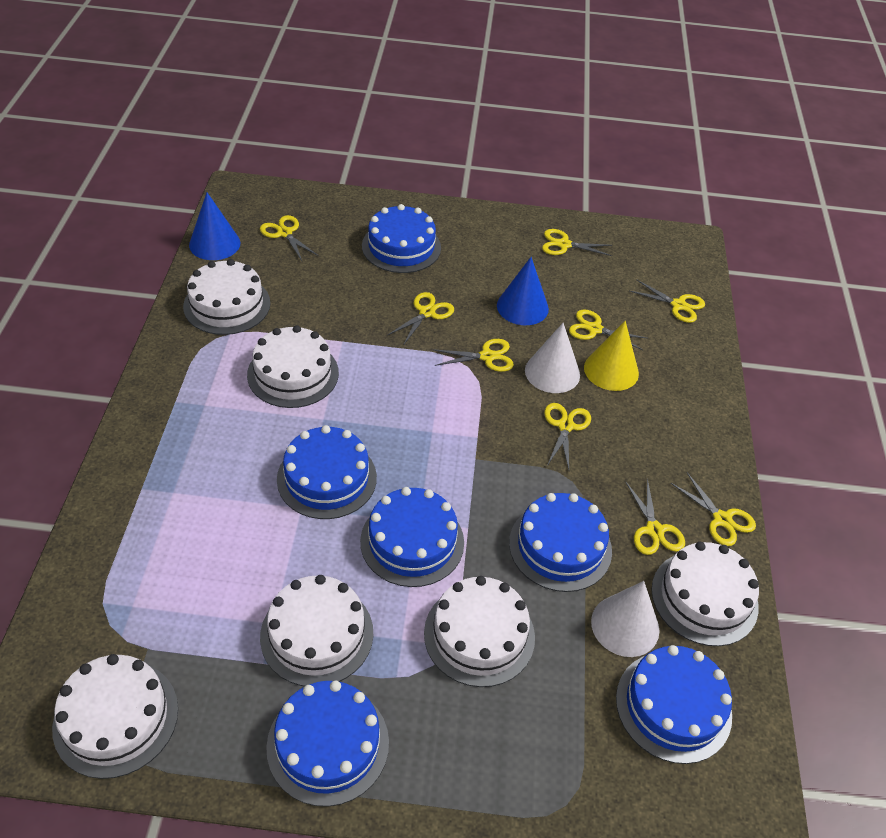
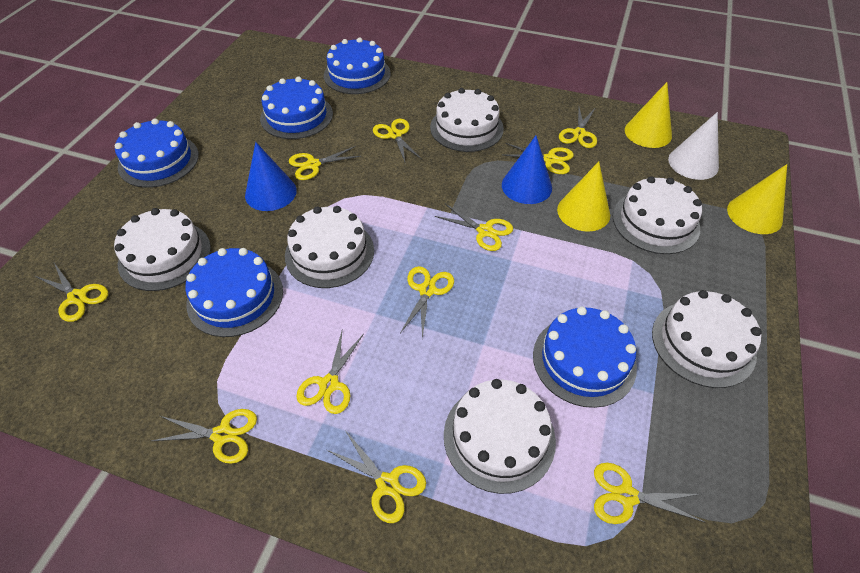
blue cake: 6 -> 5
white cone: 2 -> 1
yellow cone: 1 -> 3
yellow scissors: 9 -> 11

